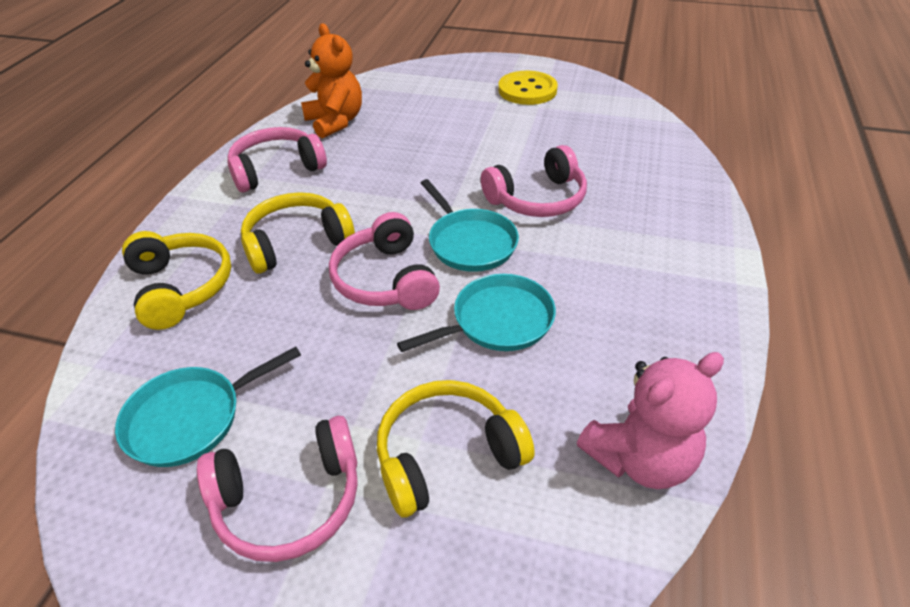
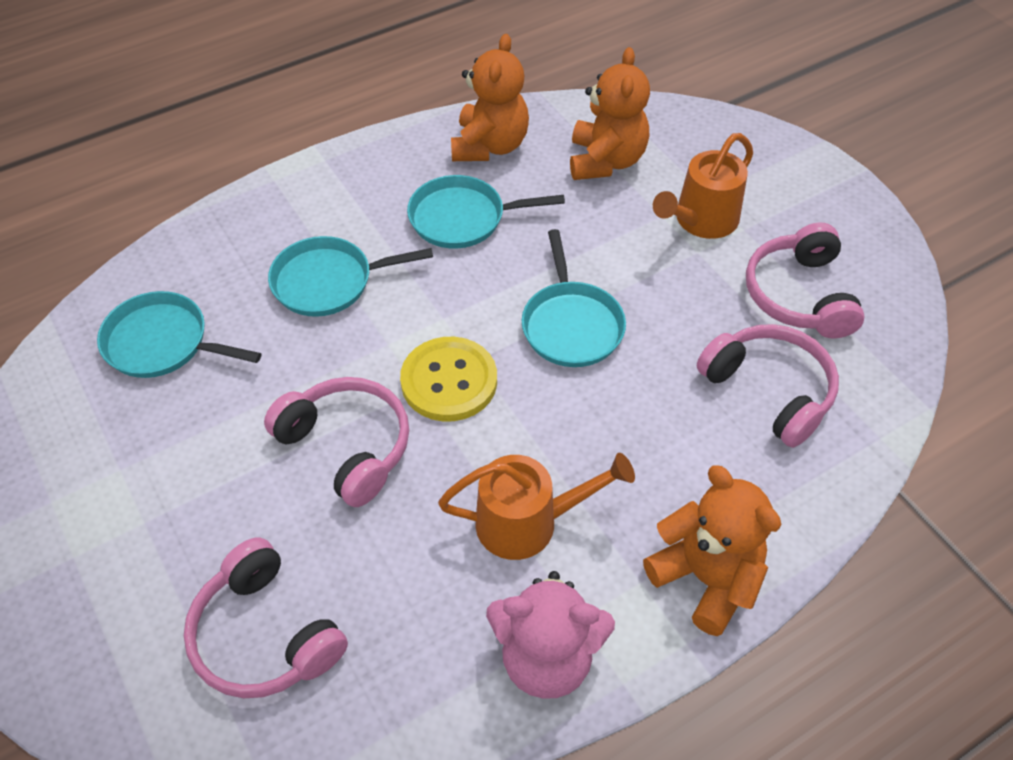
orange teddy bear: 1 -> 3
orange watering can: 0 -> 2
turquoise pan: 3 -> 4
yellow headphones: 3 -> 0

